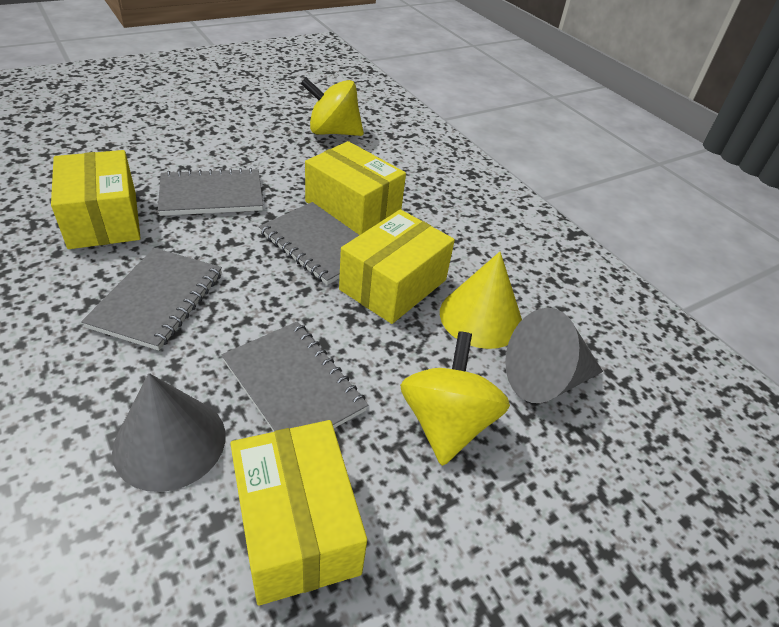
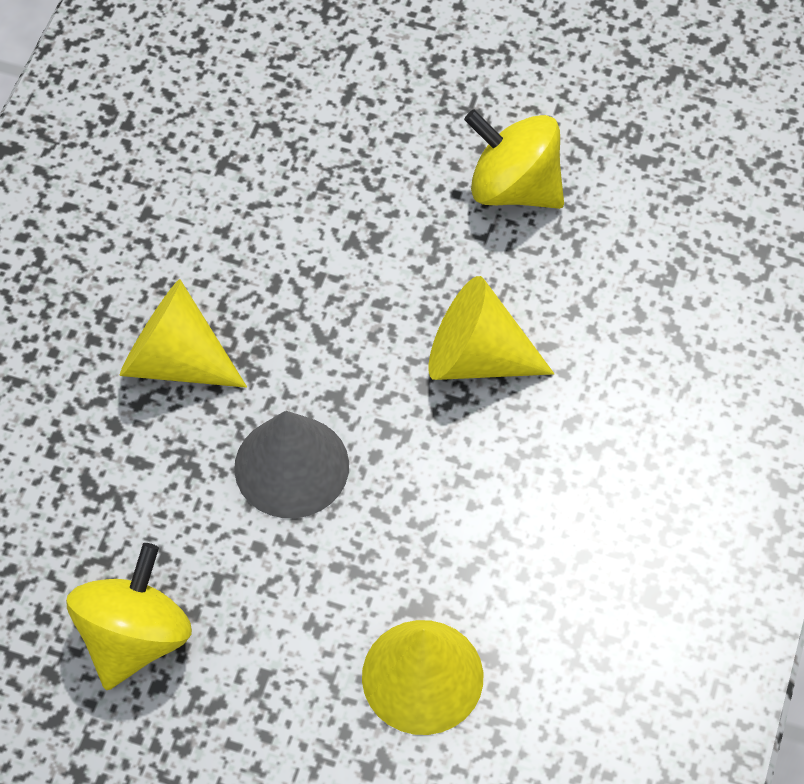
grey cone: 2 -> 1
grey notebook: 4 -> 0
yellow box: 4 -> 0
yellow cone: 1 -> 3

